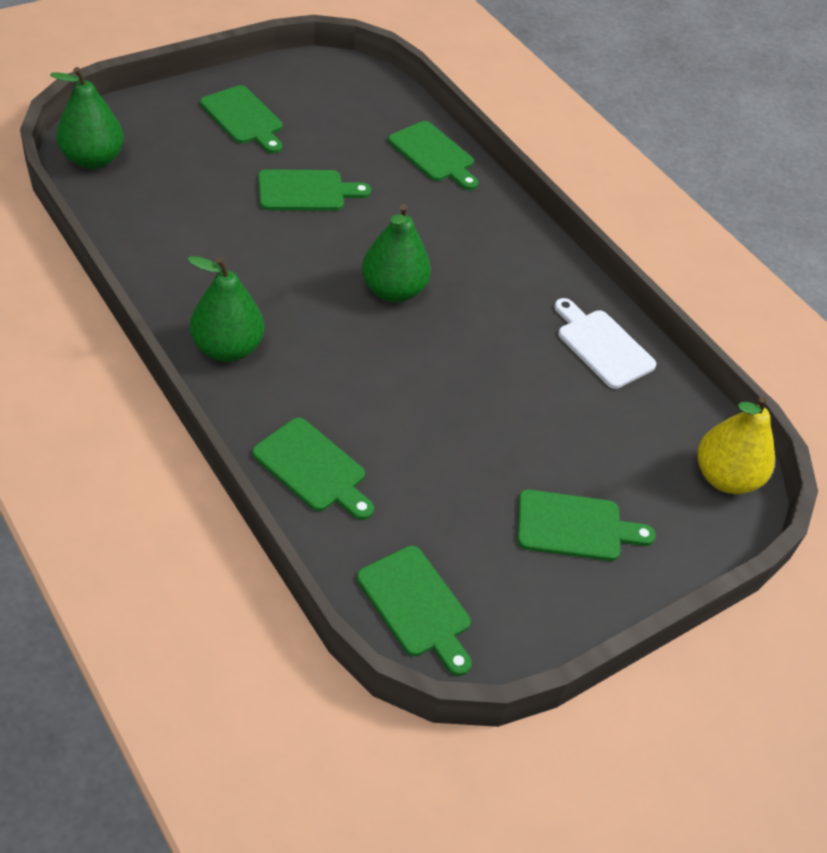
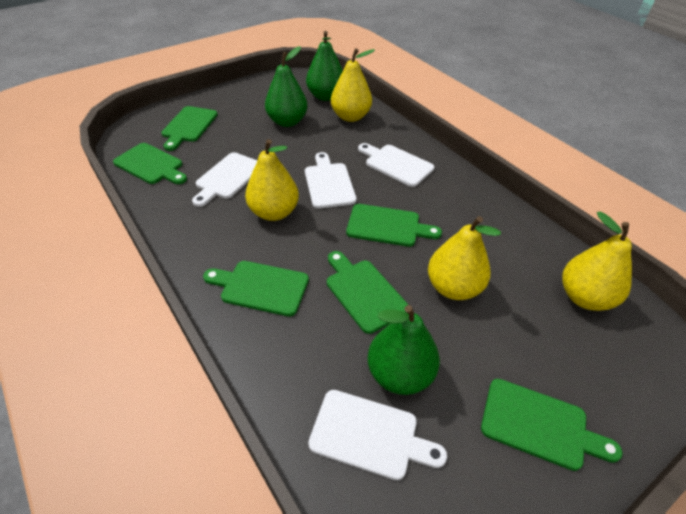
white cutting board: 1 -> 4
yellow pear: 1 -> 4

